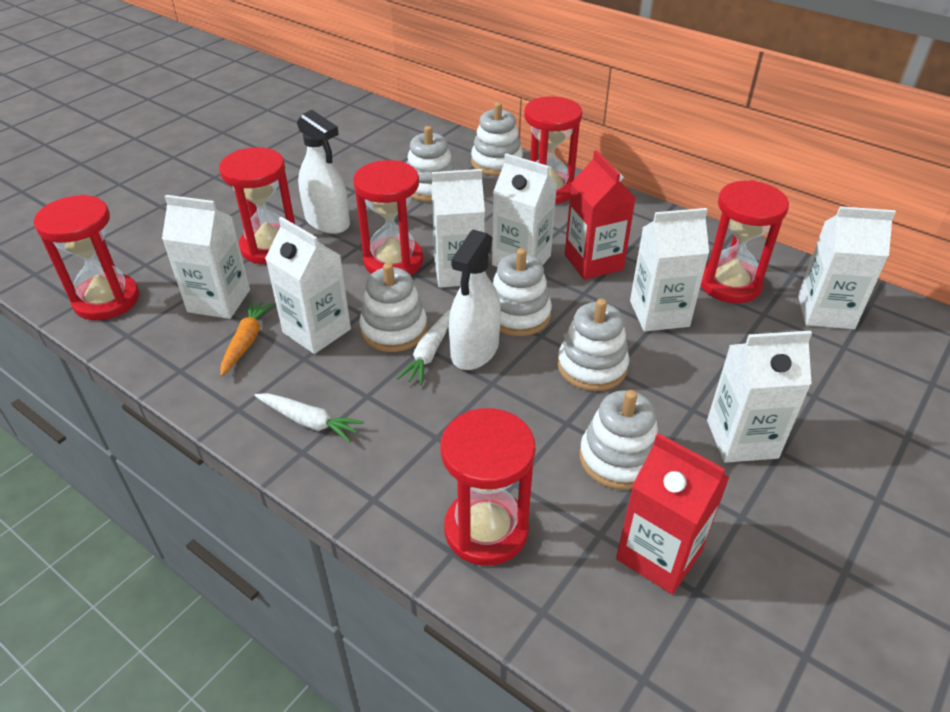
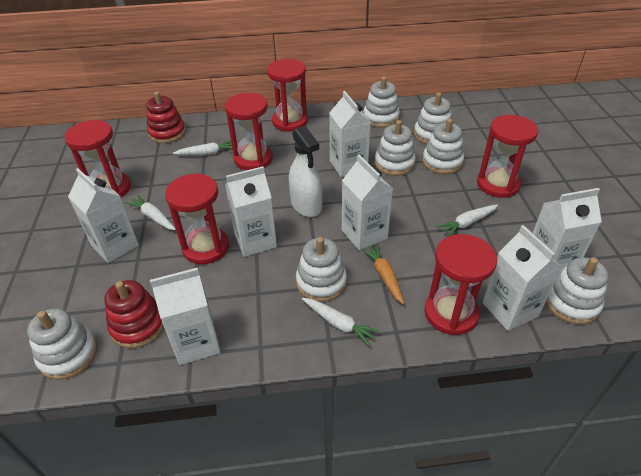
red carton: 2 -> 0
red stacking toy: 0 -> 2
white carrot: 2 -> 4
white spray bottle: 2 -> 1
white stacking toy: 6 -> 7

